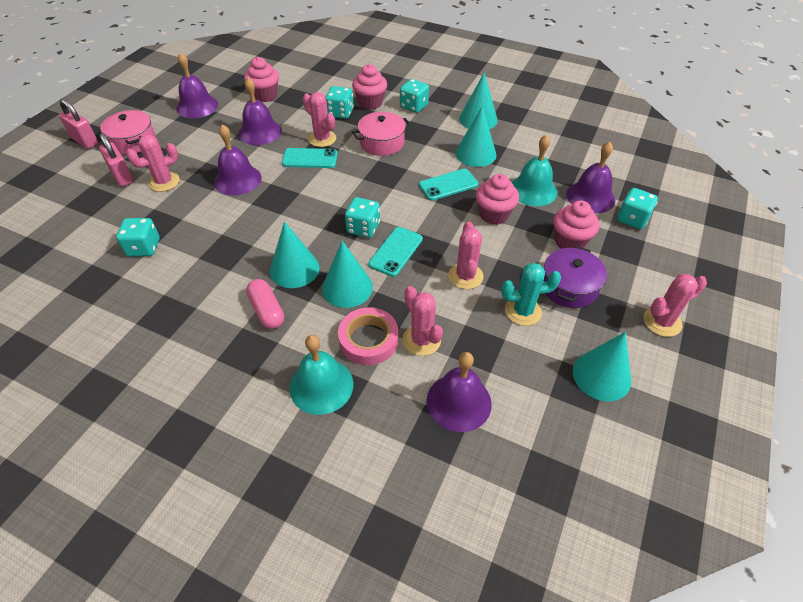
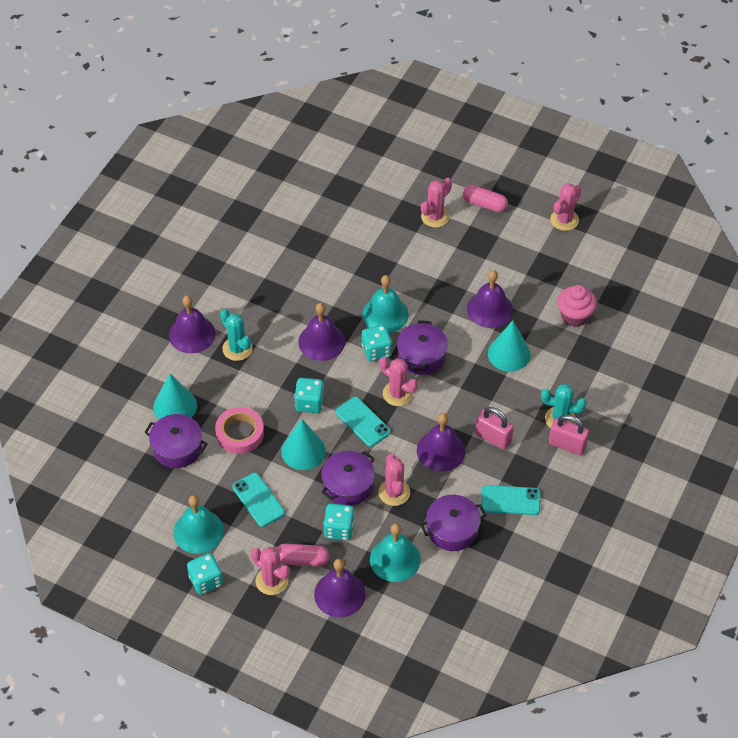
pink capsule: 1 -> 2
pink cupcake: 4 -> 1
pink pot: 2 -> 0
purple pot: 1 -> 4
turquoise bell: 2 -> 3
turquoise cactus: 1 -> 2
turquoise cone: 5 -> 3
turquoise dice: 5 -> 4

